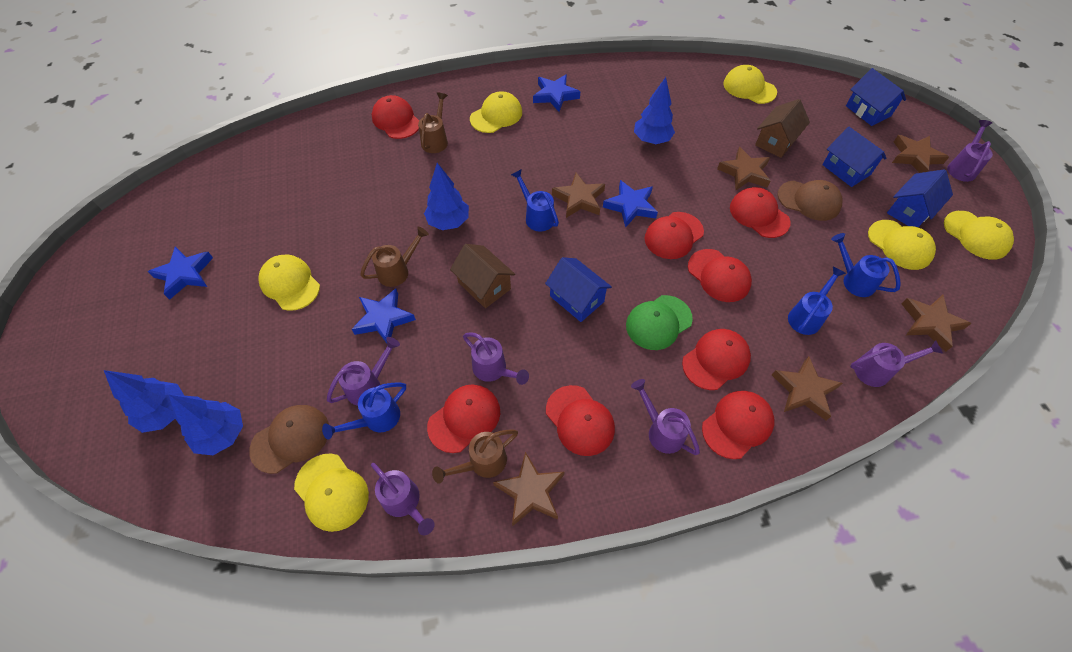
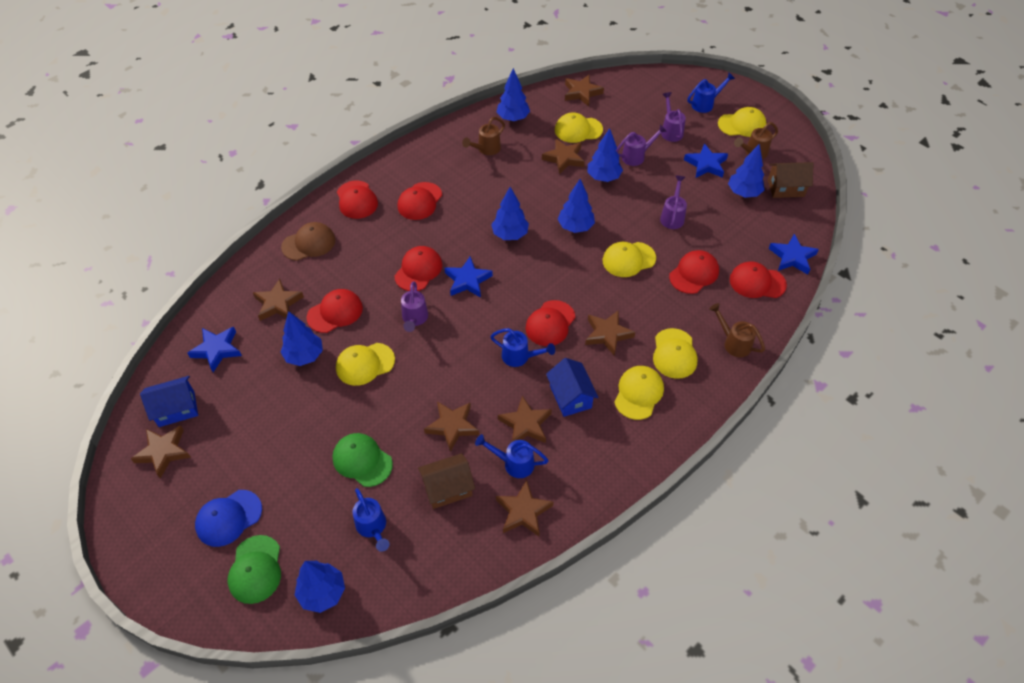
blue cap: 0 -> 1
blue house: 4 -> 2
blue tree: 4 -> 7
brown cap: 2 -> 1
brown star: 6 -> 8
green cap: 1 -> 2
purple watering can: 6 -> 4
red cap: 8 -> 7

